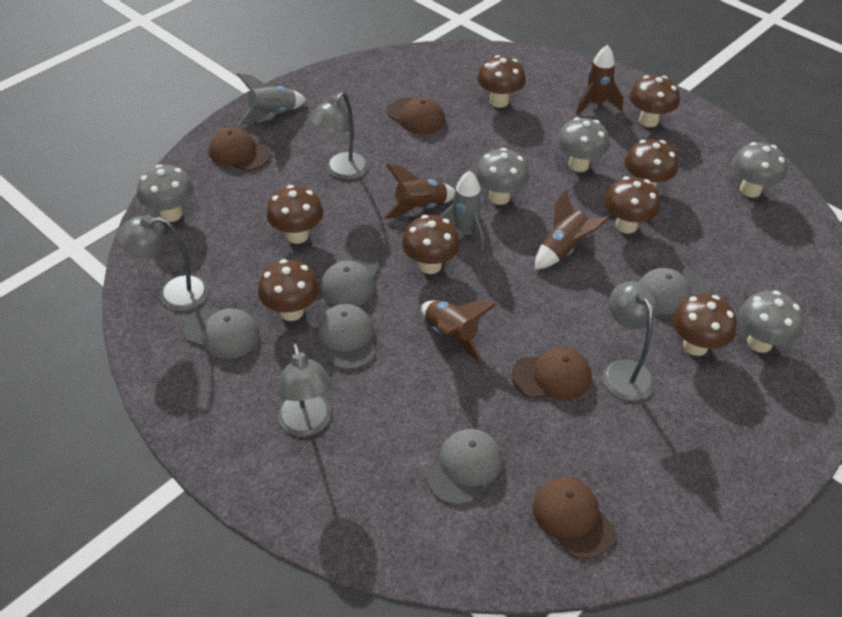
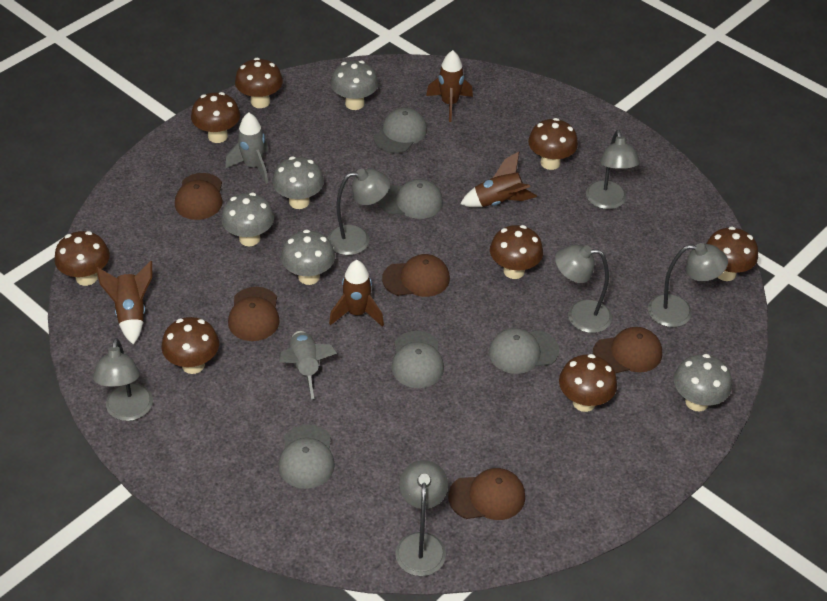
brown cap: 4 -> 5
grey lamp: 4 -> 6

